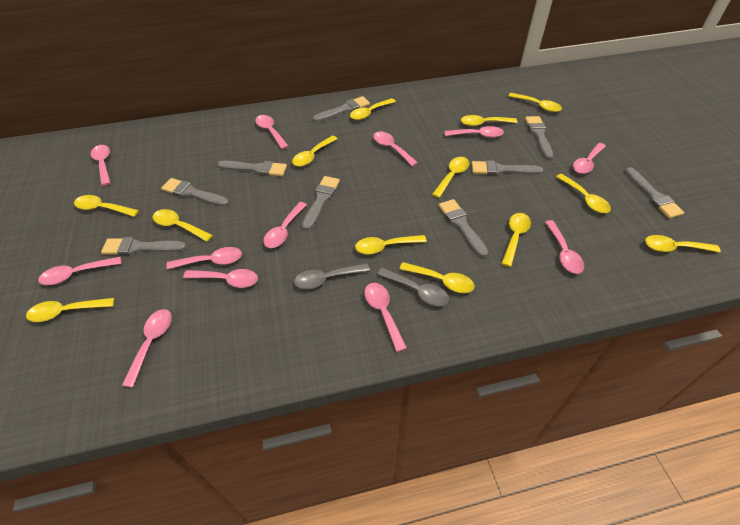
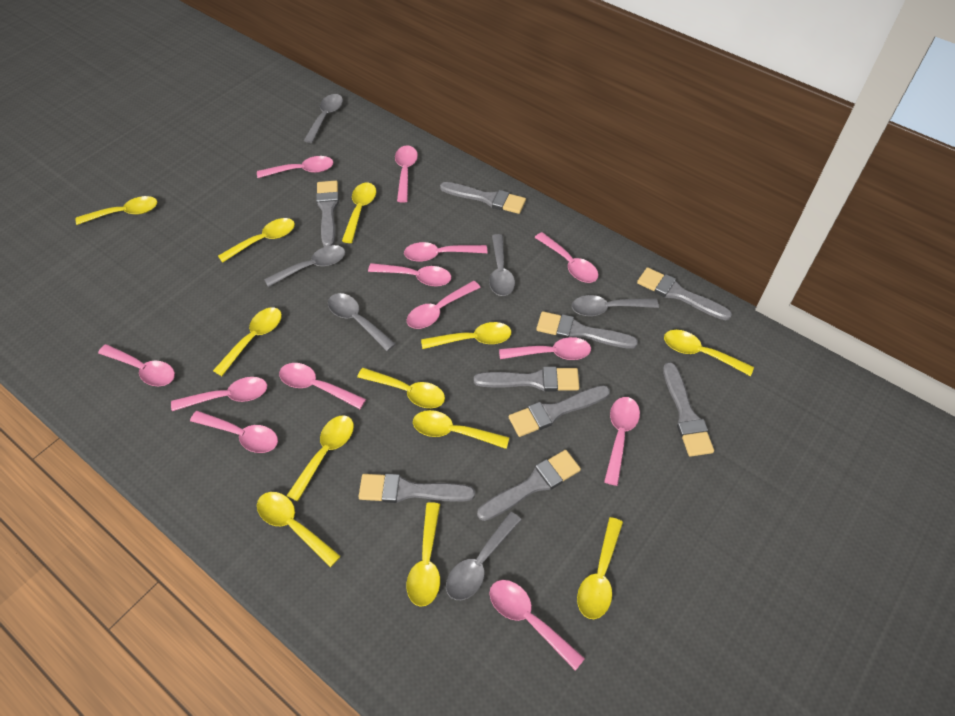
grey spoon: 2 -> 6
pink spoon: 12 -> 13
yellow spoon: 13 -> 12

